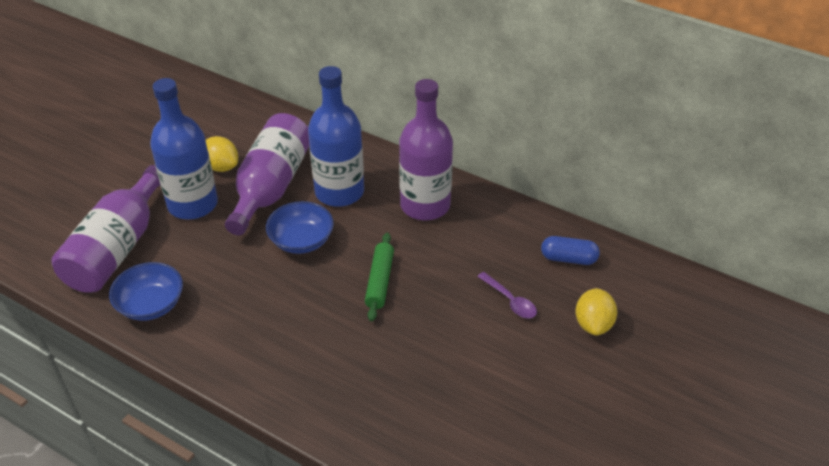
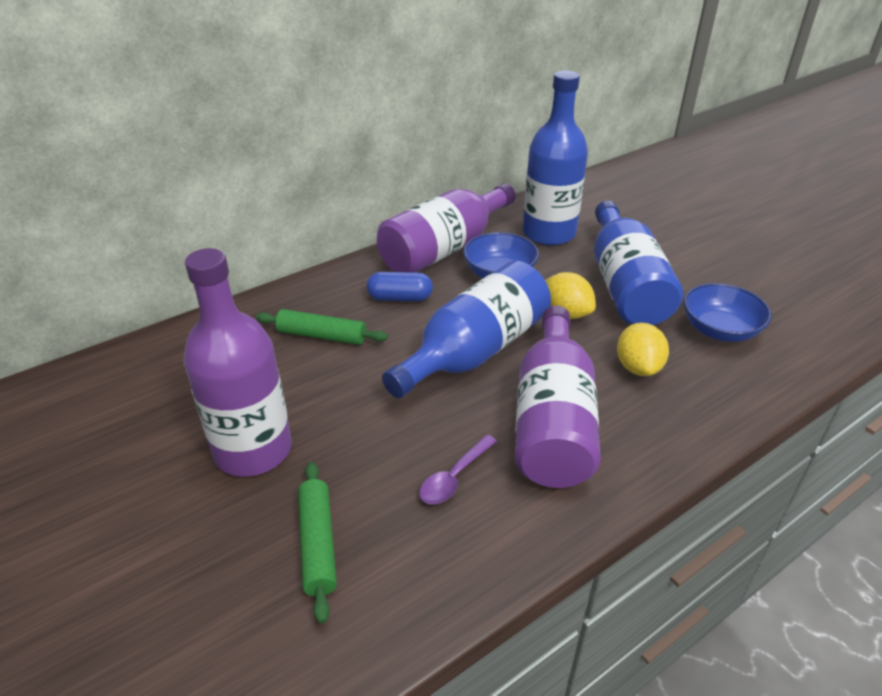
blue bottle: 2 -> 3
green rolling pin: 1 -> 2

